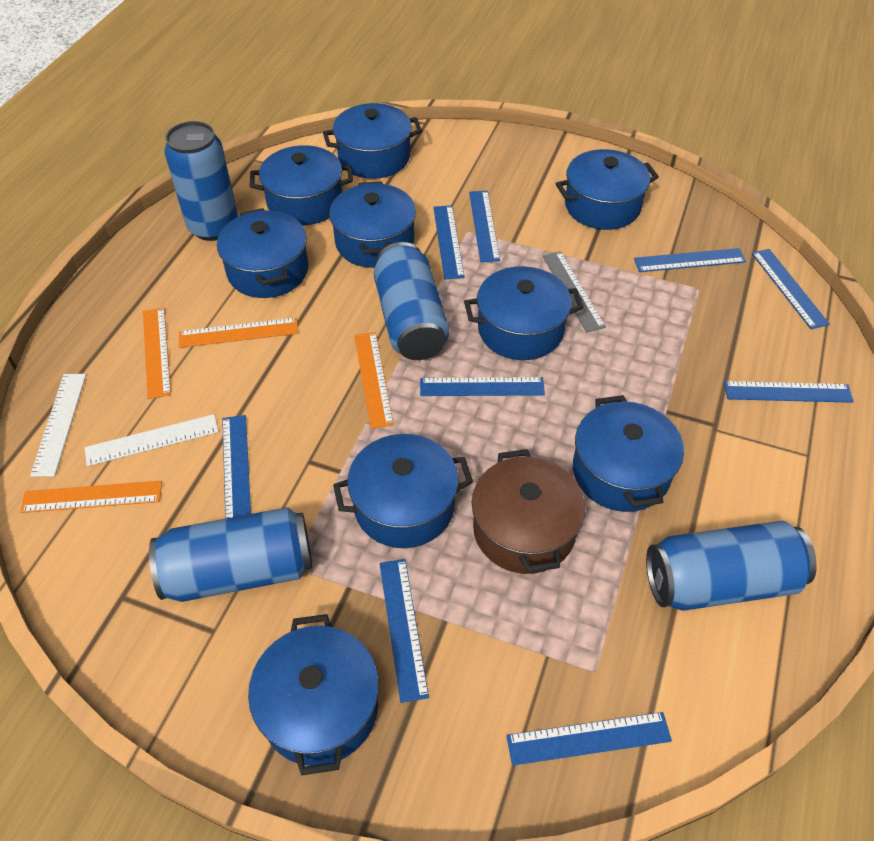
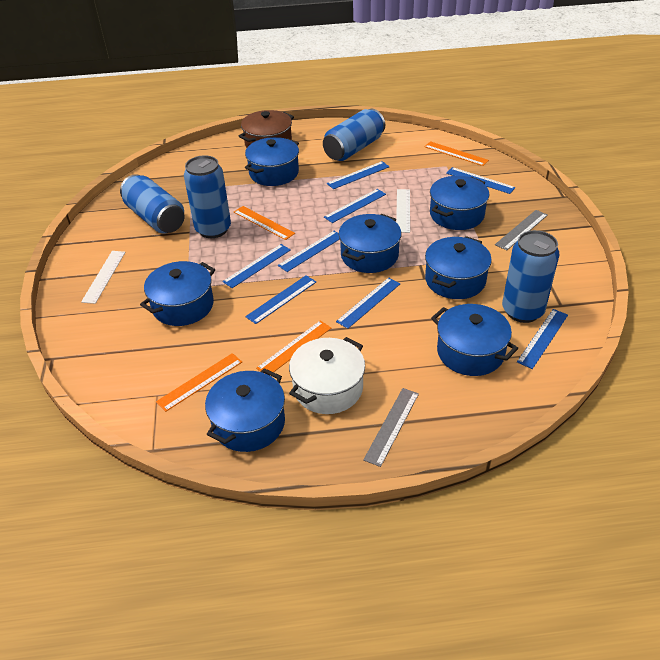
blue pot: 9 -> 7
blue ruler: 9 -> 8
grey ruler: 1 -> 2
white pot: 0 -> 1

